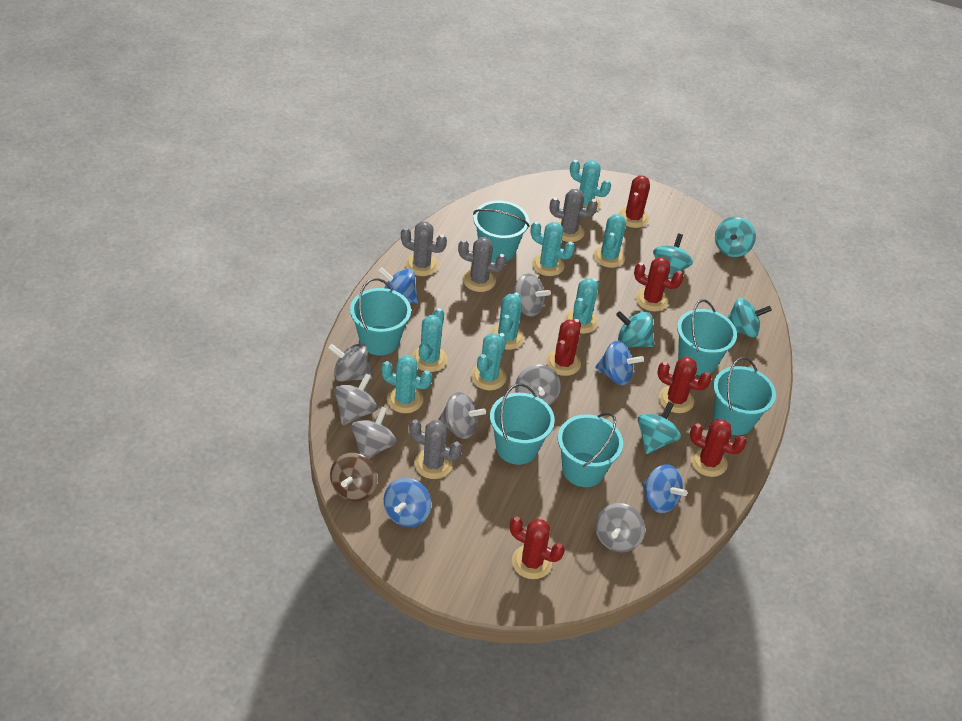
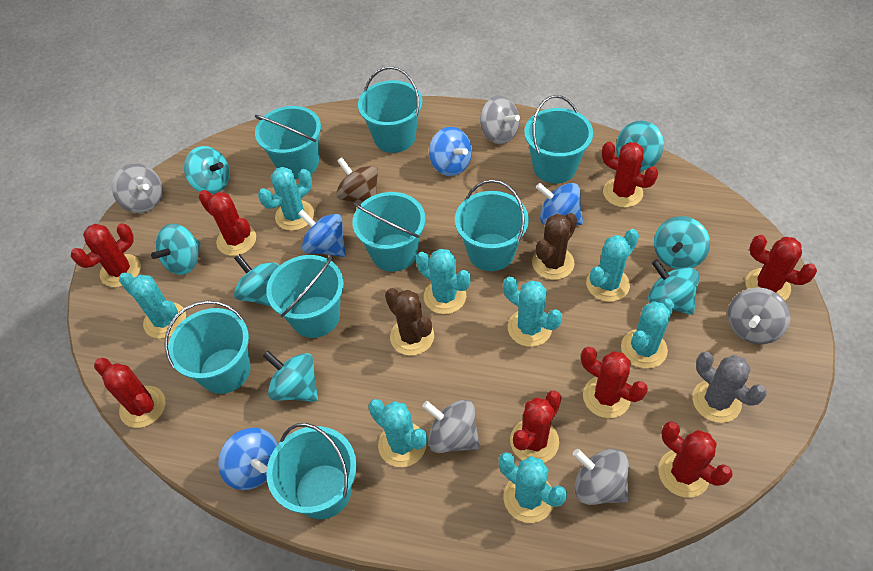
brown cactus: 0 -> 2
grey cactus: 4 -> 1
grey spinning top: 7 -> 5
red cactus: 6 -> 8
turquoise bucket: 6 -> 8
turquoise spinning top: 5 -> 7

